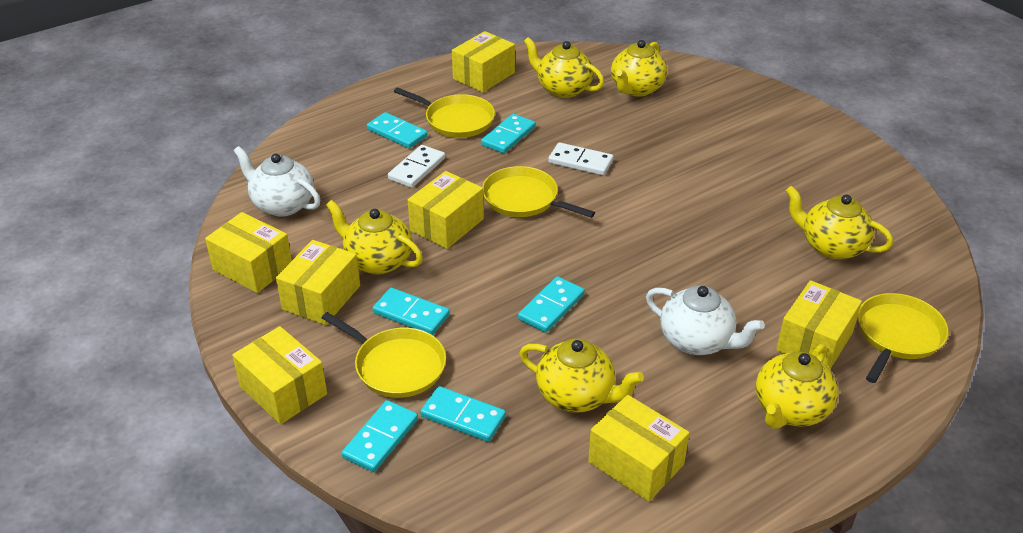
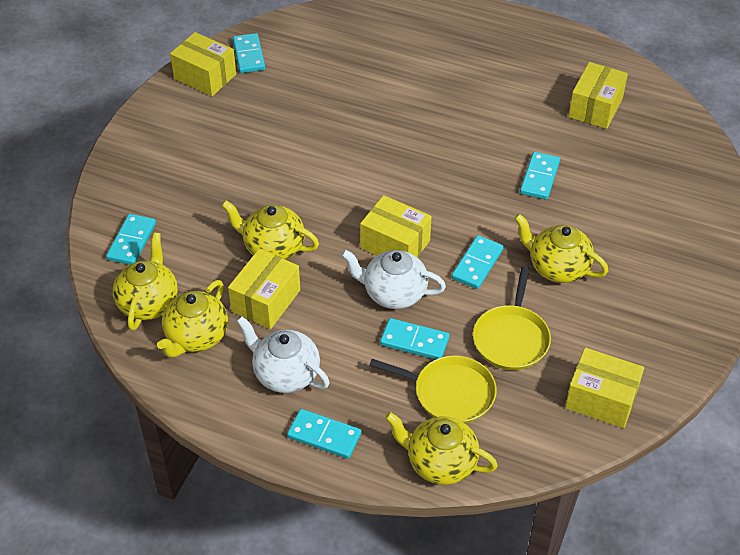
white domino: 2 -> 0
yellow box: 7 -> 5
yellow pan: 4 -> 2
yellow teapot: 6 -> 5

